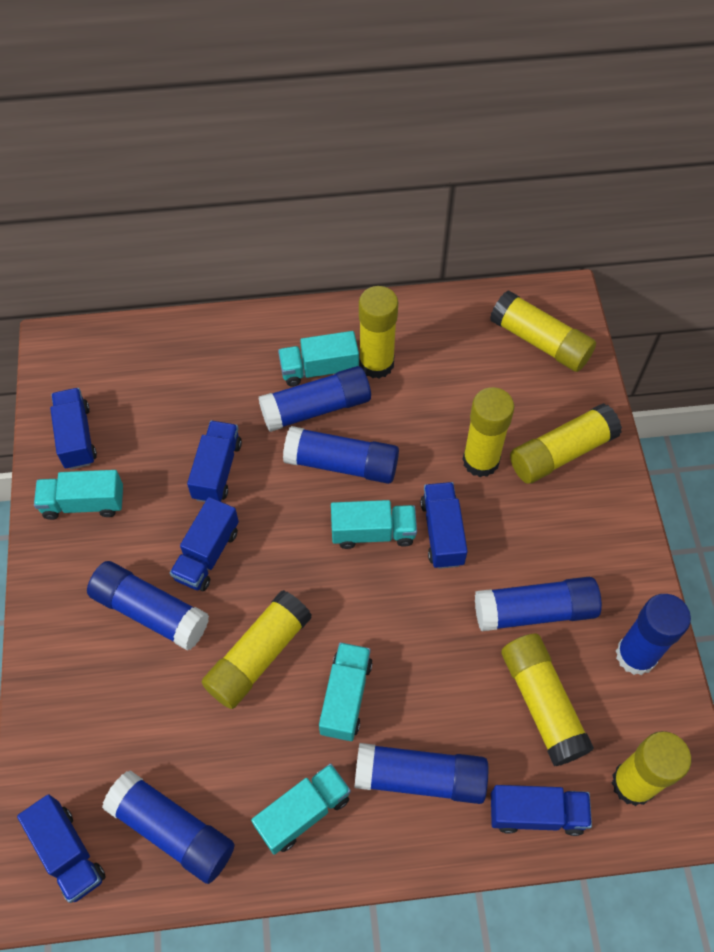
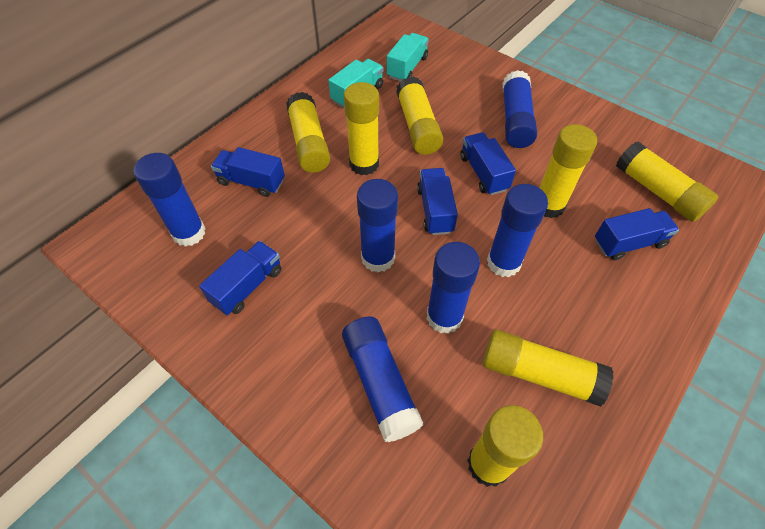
blue glue stick: 7 -> 6
blue truck: 6 -> 5
turquoise truck: 5 -> 2

